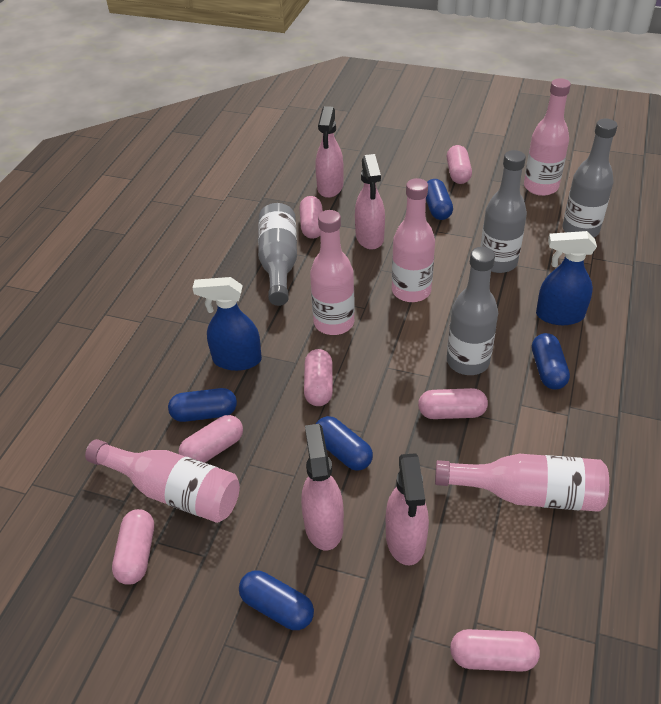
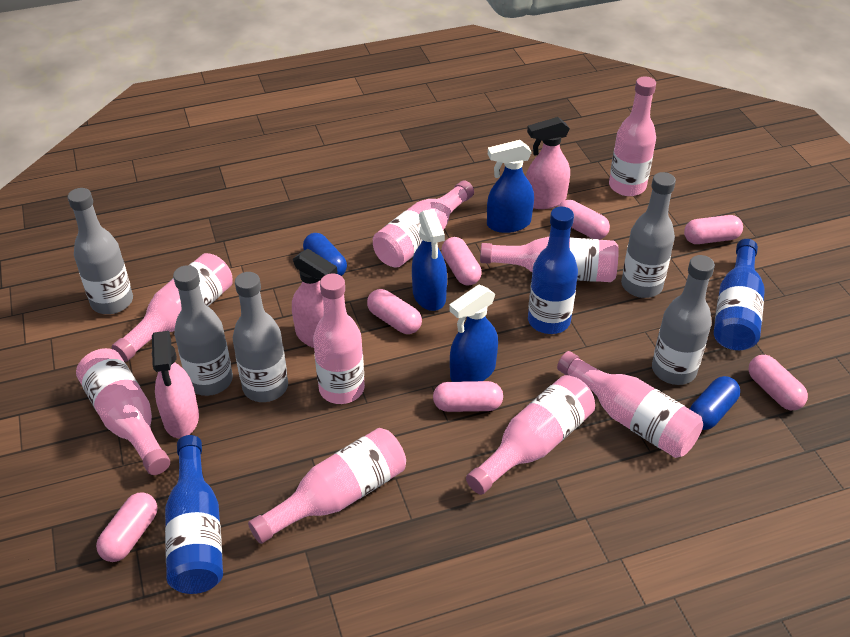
blue bottle: 0 -> 3
blue capsule: 5 -> 2
blue spray bottle: 2 -> 3
grey bottle: 4 -> 5
pink bottle: 5 -> 9
pink spray bottle: 4 -> 3

